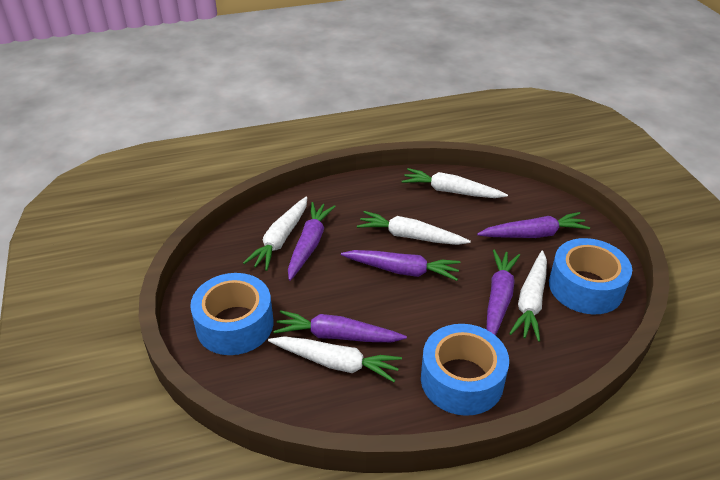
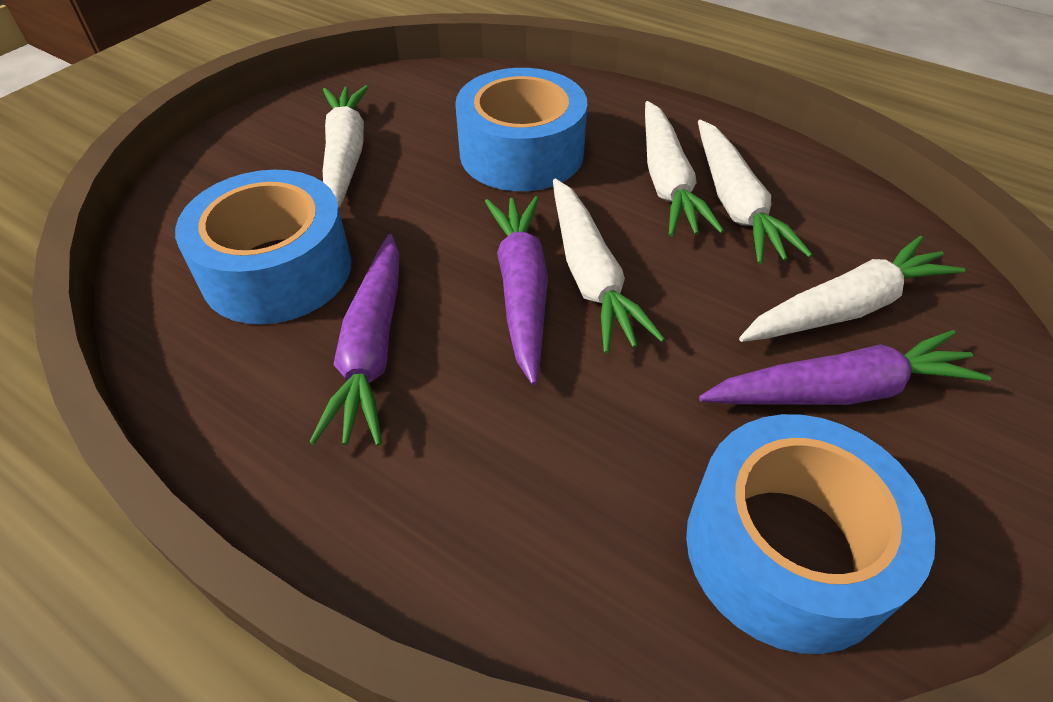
purple carrot: 5 -> 3

